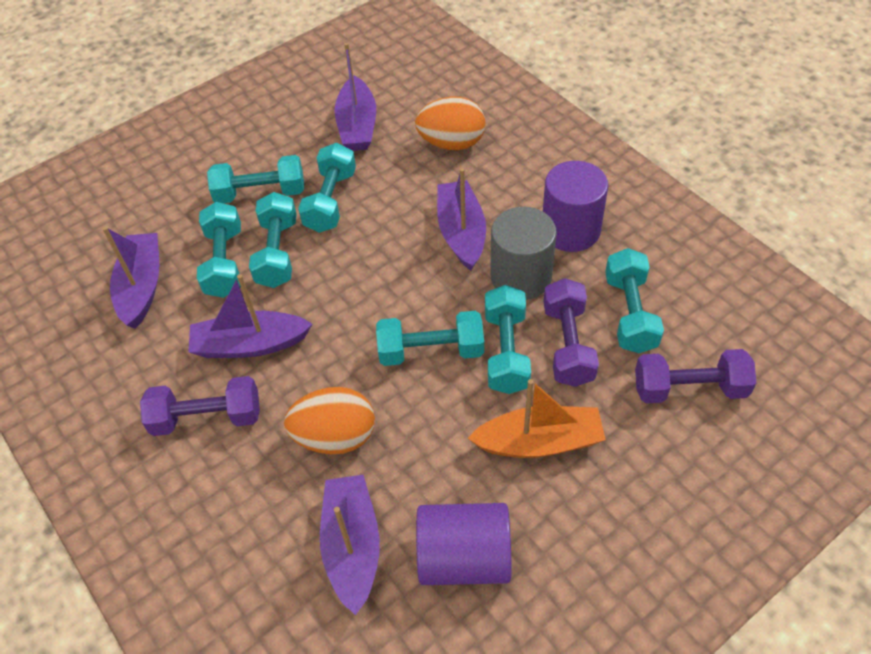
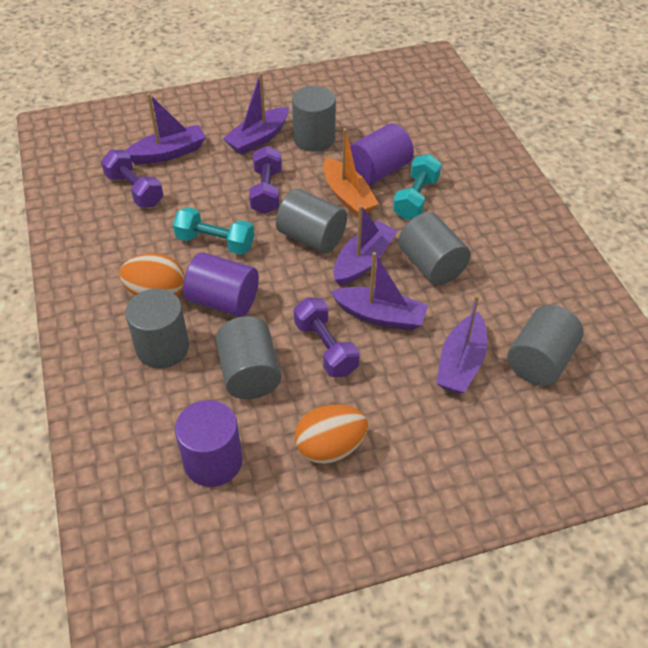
grey cylinder: 1 -> 6
purple cylinder: 2 -> 3
turquoise dumbbell: 7 -> 2

